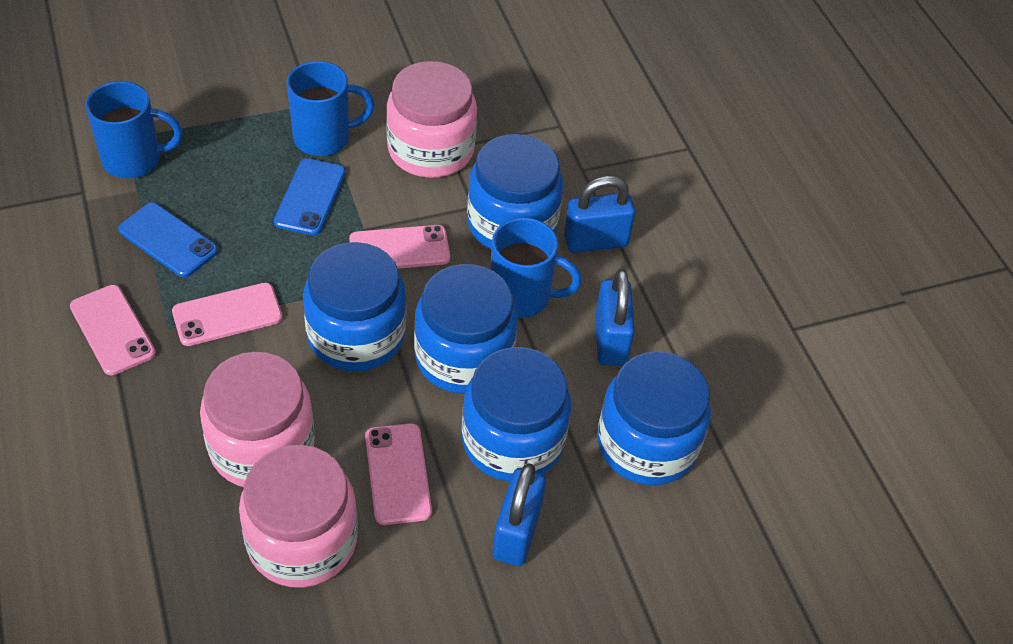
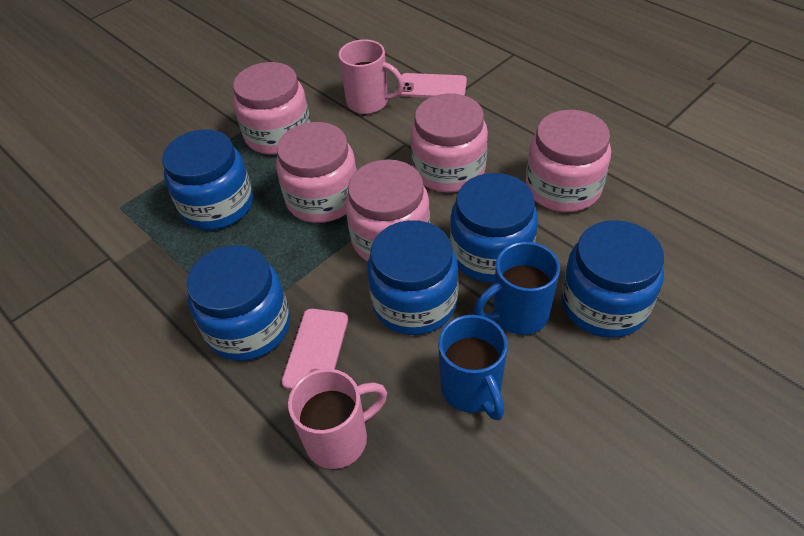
blue mug: 3 -> 2
blue padlock: 3 -> 0
blue phone: 2 -> 0
pink jar: 3 -> 5
pink mug: 0 -> 2
pink phone: 4 -> 2

